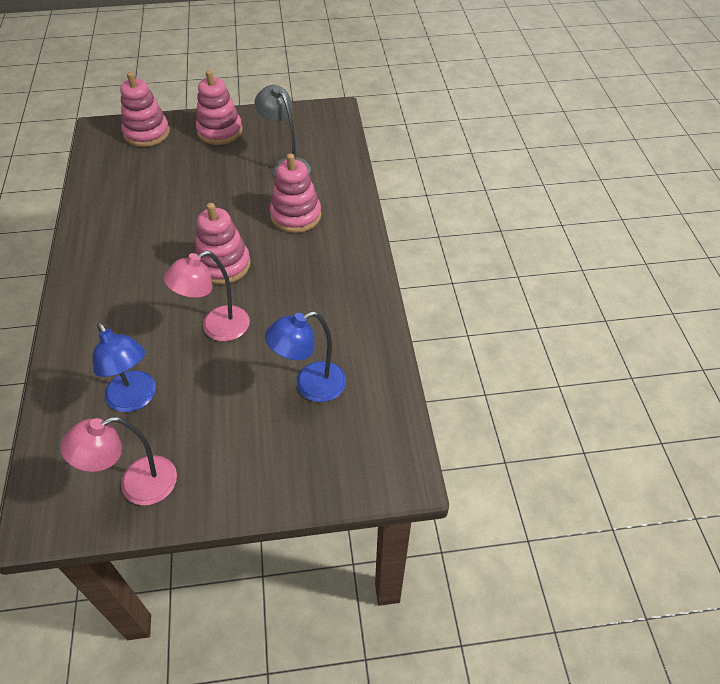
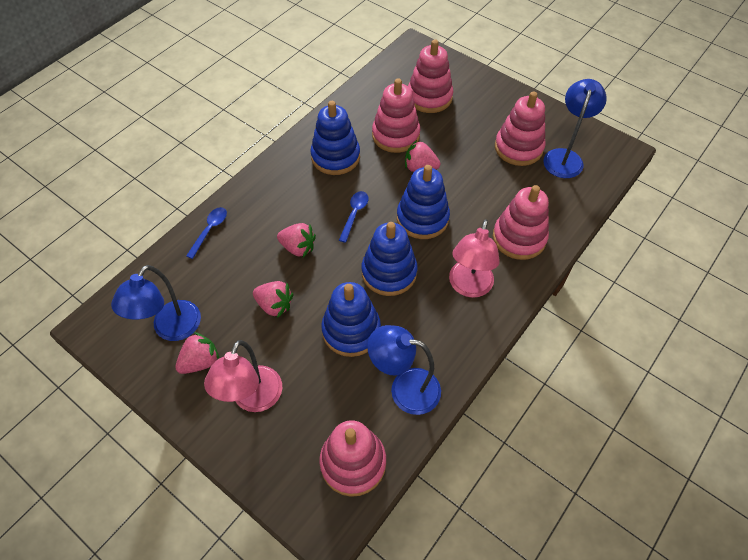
blue lamp: 2 -> 3
blue spoon: 0 -> 2
blue stacking toy: 0 -> 4
grey lamp: 1 -> 0
pink stacking toy: 4 -> 5
pink strawberry: 0 -> 4

